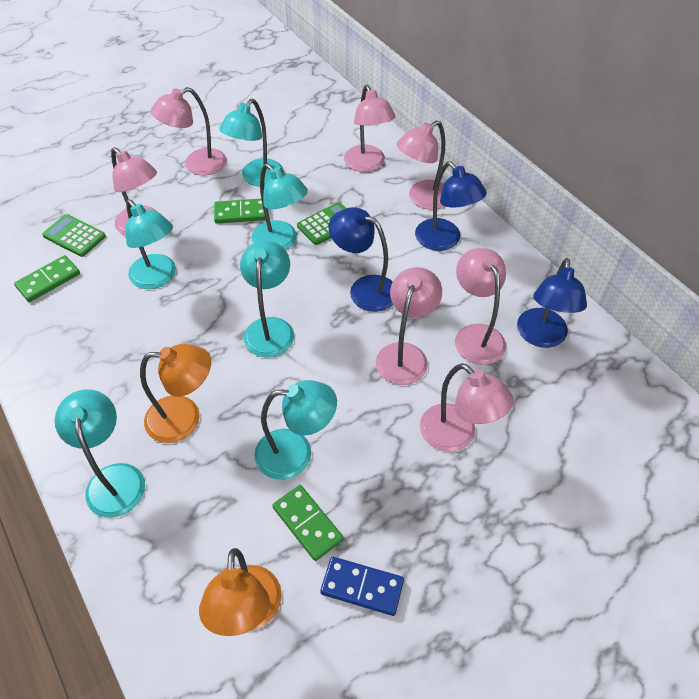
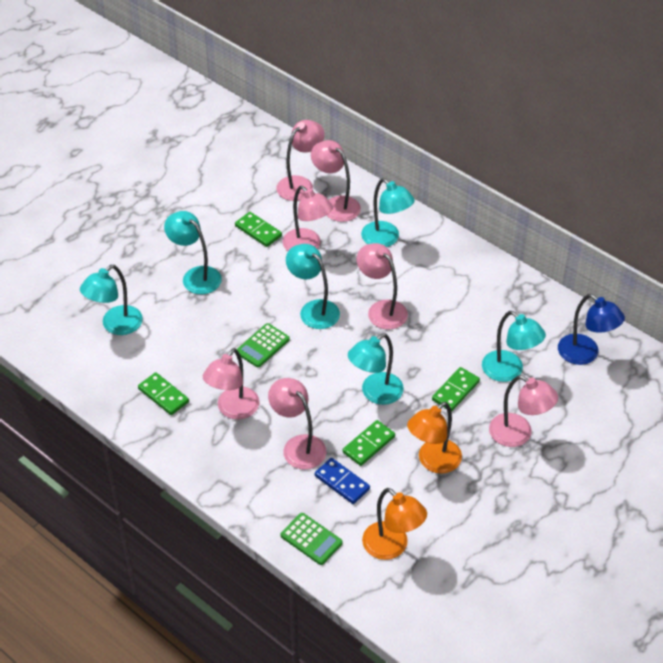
blue lamp: 3 -> 1
green domino: 3 -> 4

